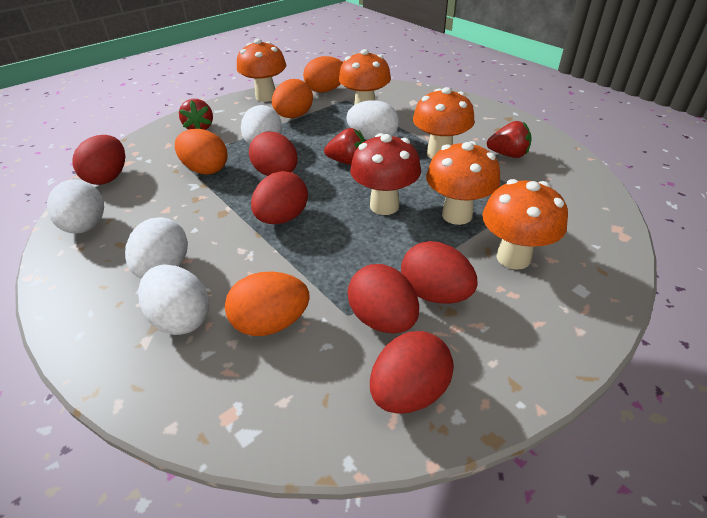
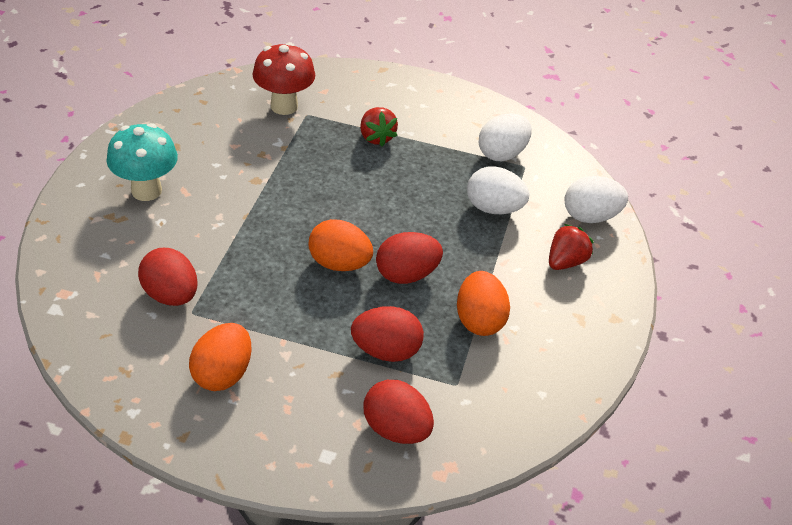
orange egg: 4 -> 3
orange mushroom: 5 -> 0
red egg: 6 -> 4
red strawberry: 3 -> 2
turquoise mushroom: 0 -> 1
white egg: 5 -> 3

